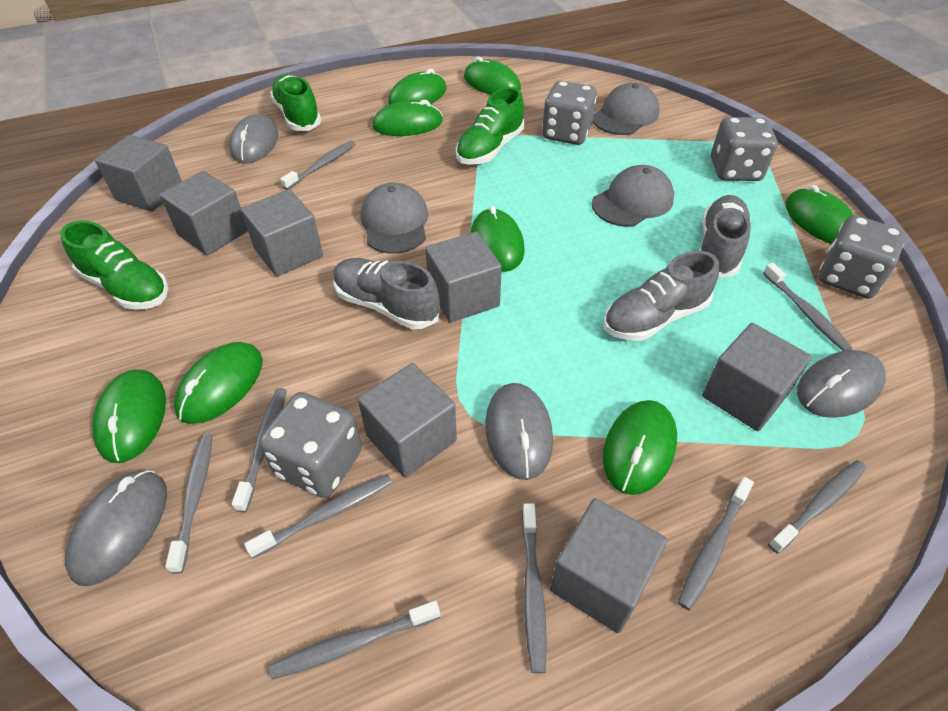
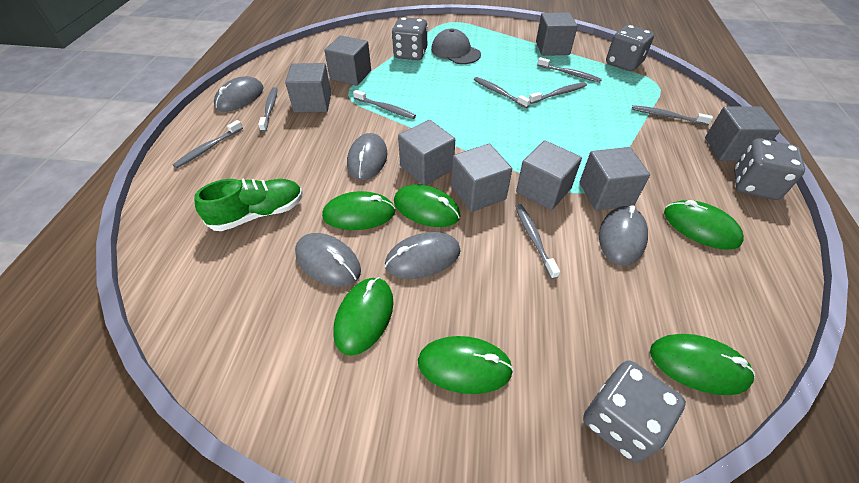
green mouse: 8 -> 6
green shoe: 3 -> 1
grey cap: 3 -> 1
grey cube: 7 -> 8
grey mouse: 4 -> 5
grey shoe: 3 -> 0
grey toothbrush: 9 -> 8

